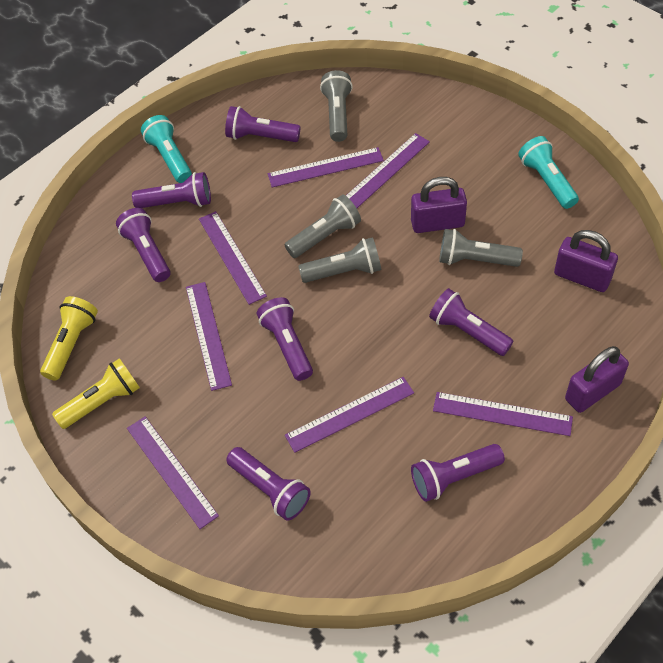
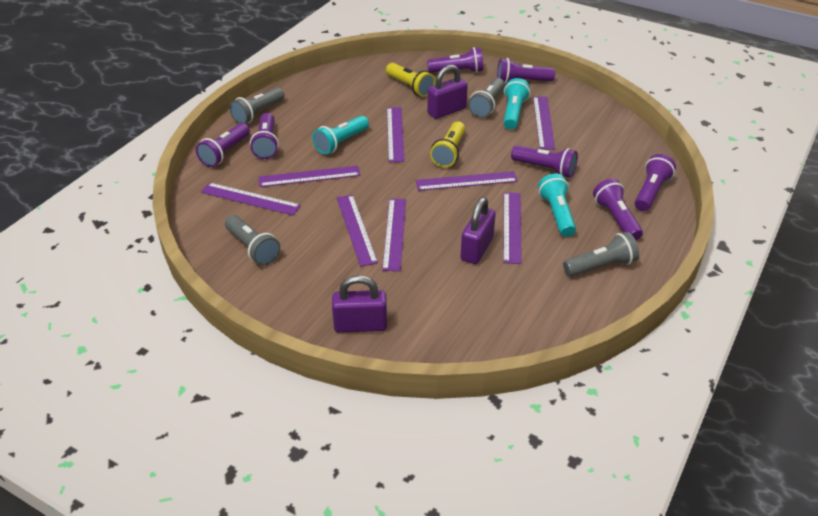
purple ruler: 7 -> 8
turquoise flashlight: 2 -> 3

